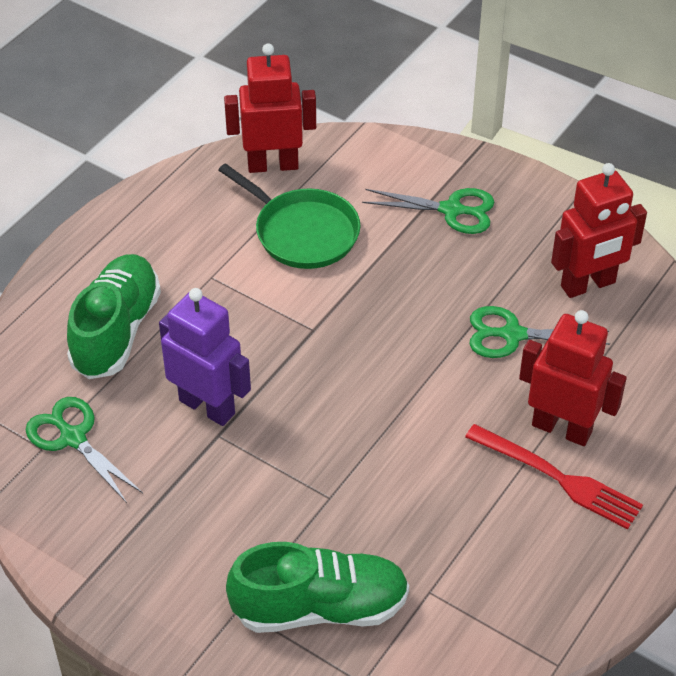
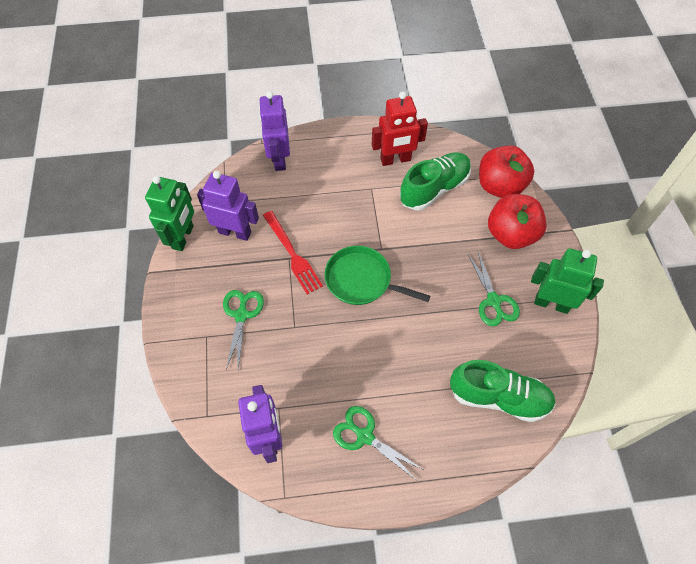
green robot: 0 -> 2
purple robot: 1 -> 3
red apple: 0 -> 2
red robot: 3 -> 1

